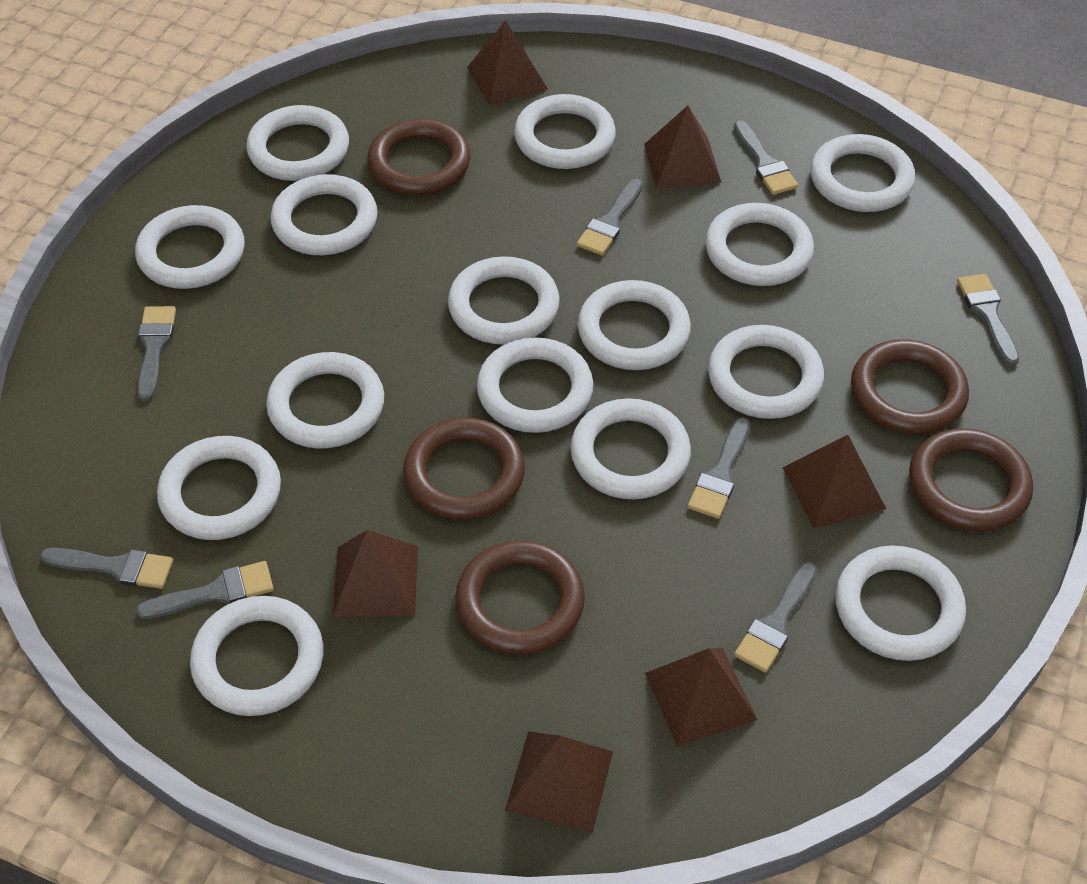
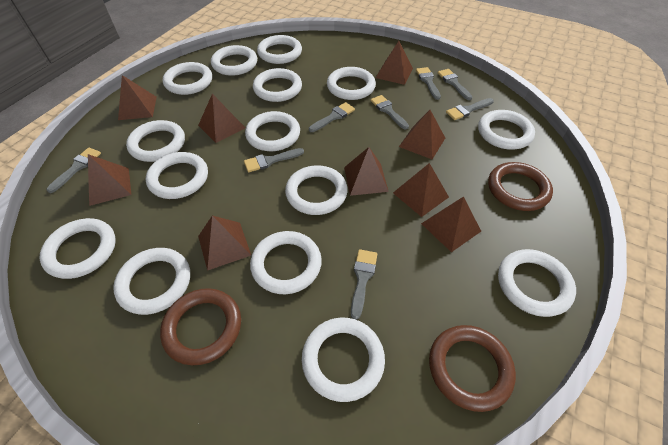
brown pyramid: 6 -> 9
brown ring: 5 -> 3

